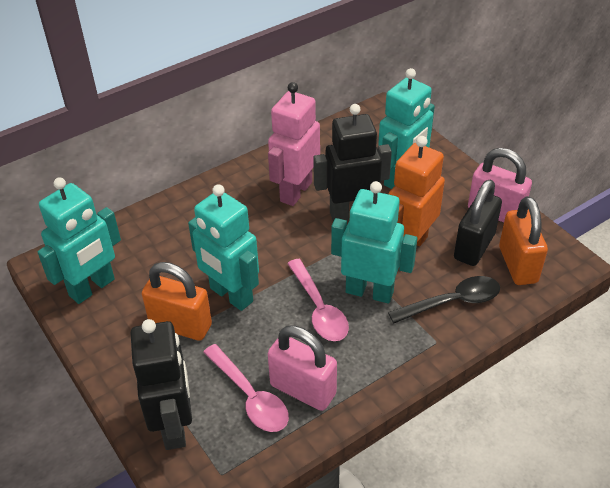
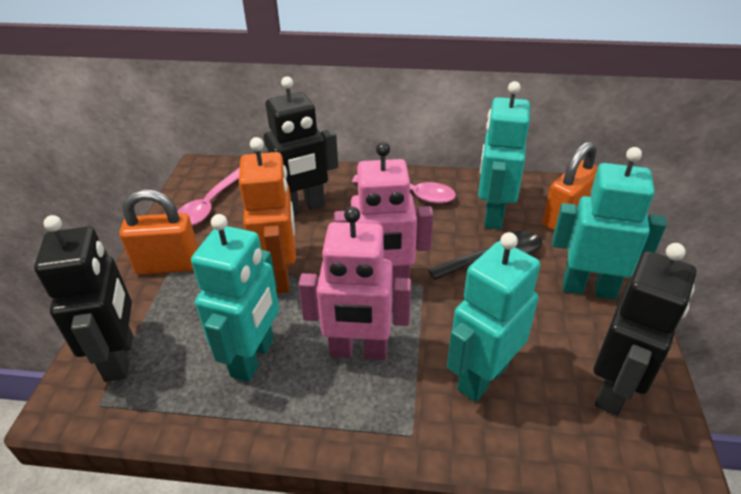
black padlock: 1 -> 0
black robot: 2 -> 3
pink padlock: 2 -> 0
pink robot: 1 -> 2

